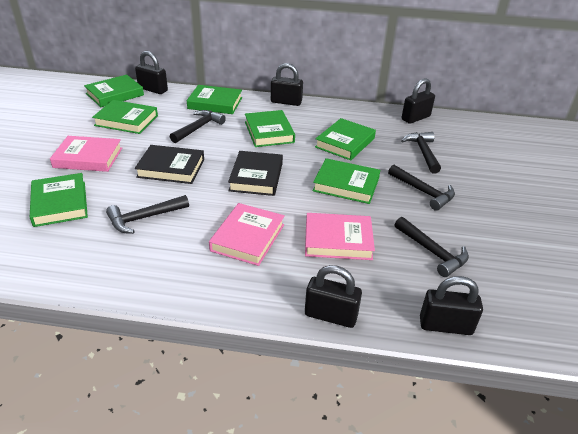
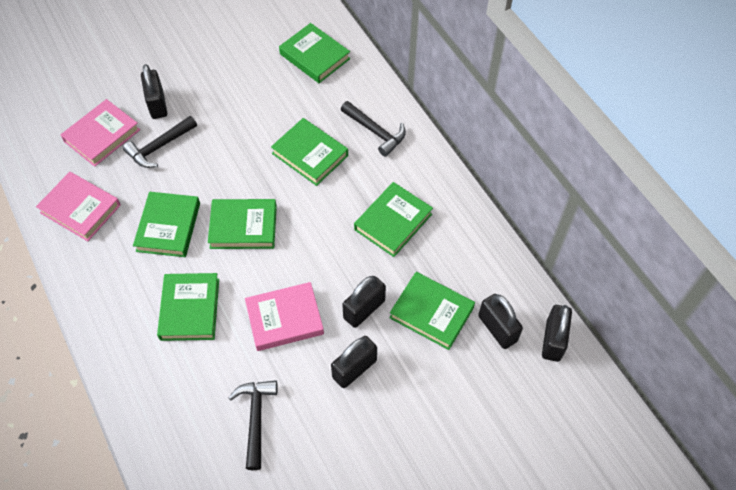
black book: 2 -> 0
black hammer: 5 -> 3

